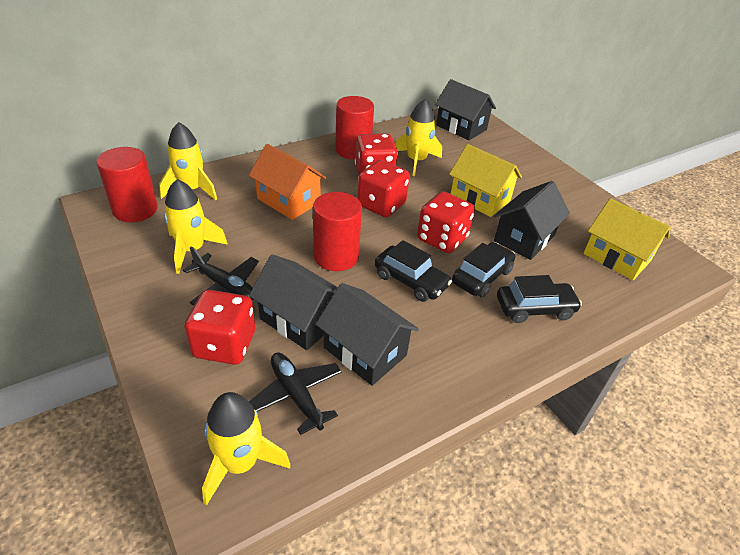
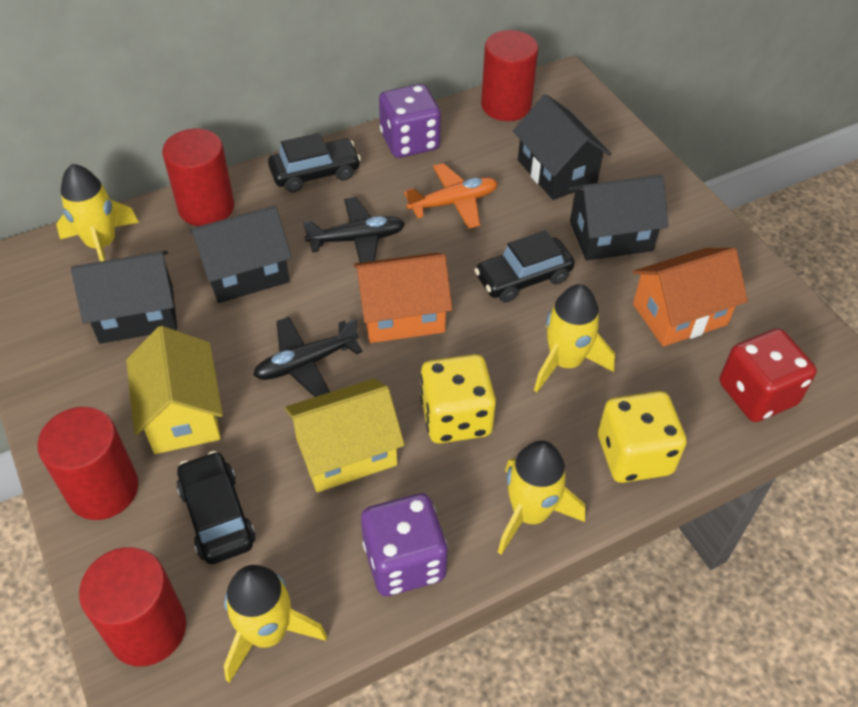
orange house: 1 -> 2
orange plane: 0 -> 1
purple dice: 0 -> 2
red cylinder: 3 -> 4
red dice: 4 -> 1
yellow dice: 0 -> 2

